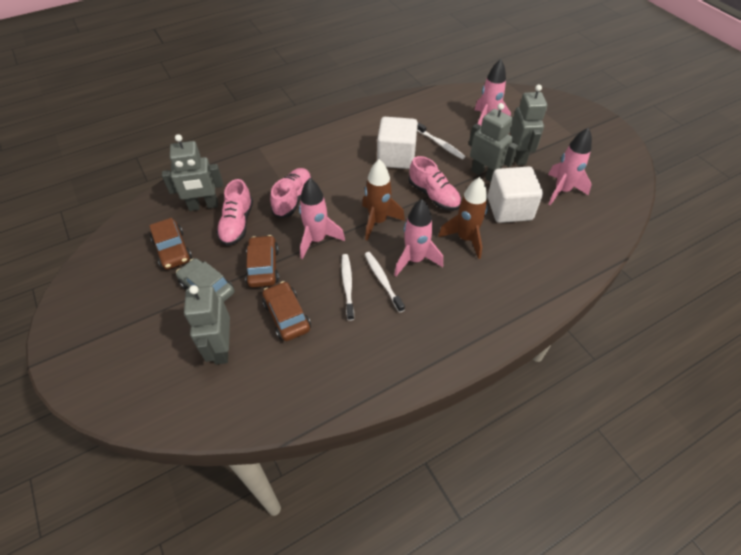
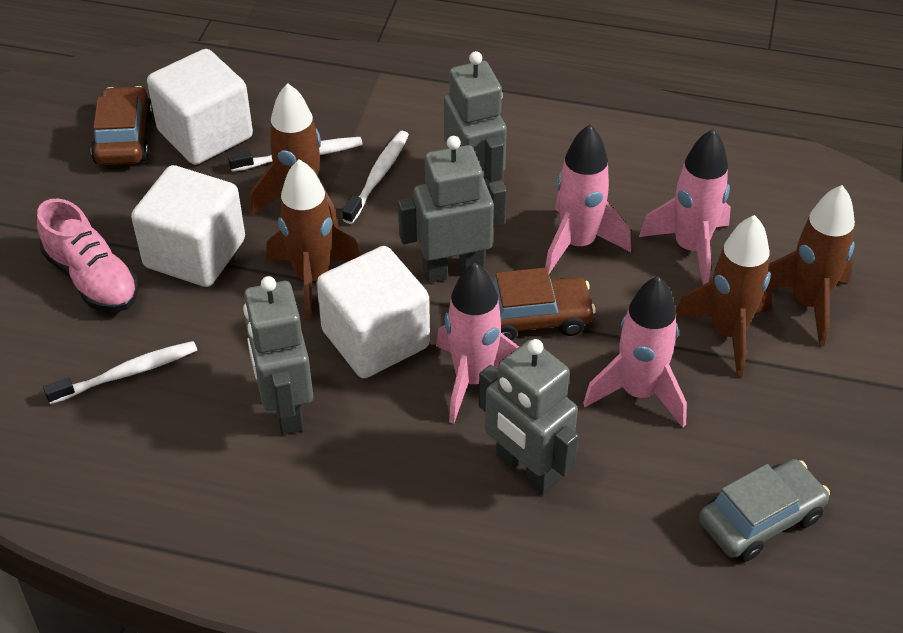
brown car: 3 -> 2
brown rocket: 2 -> 4
pink shoe: 3 -> 1
white cube: 2 -> 3

